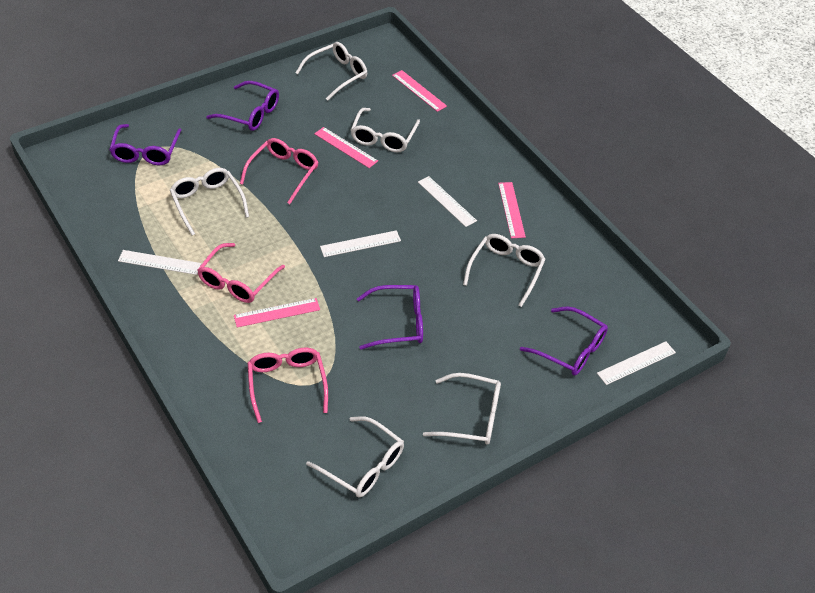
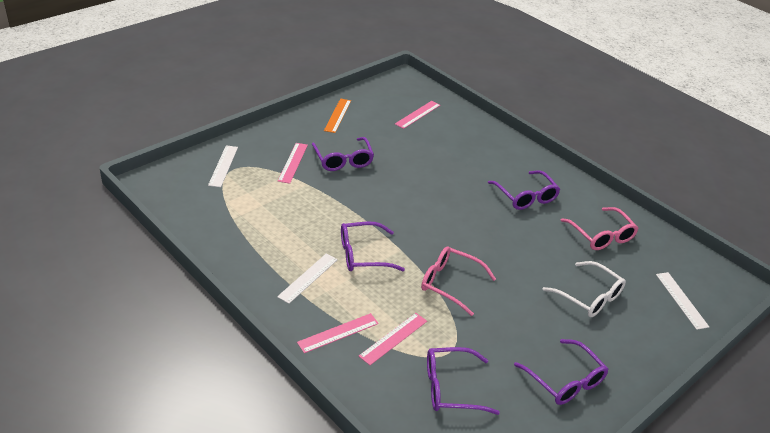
orange ruler: 0 -> 1
pink glasses: 3 -> 2
purple glasses: 4 -> 5
white glasses: 6 -> 1
white ruler: 4 -> 3

